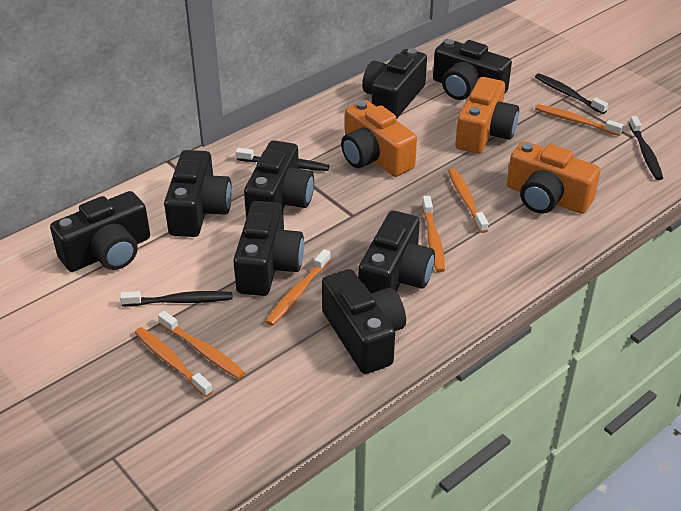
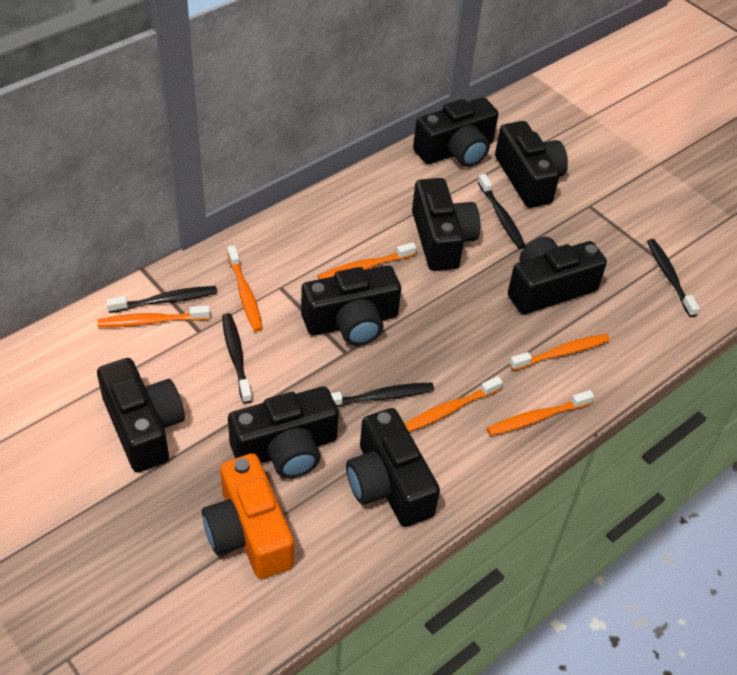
black toothbrush: 4 -> 5
orange camera: 3 -> 1

